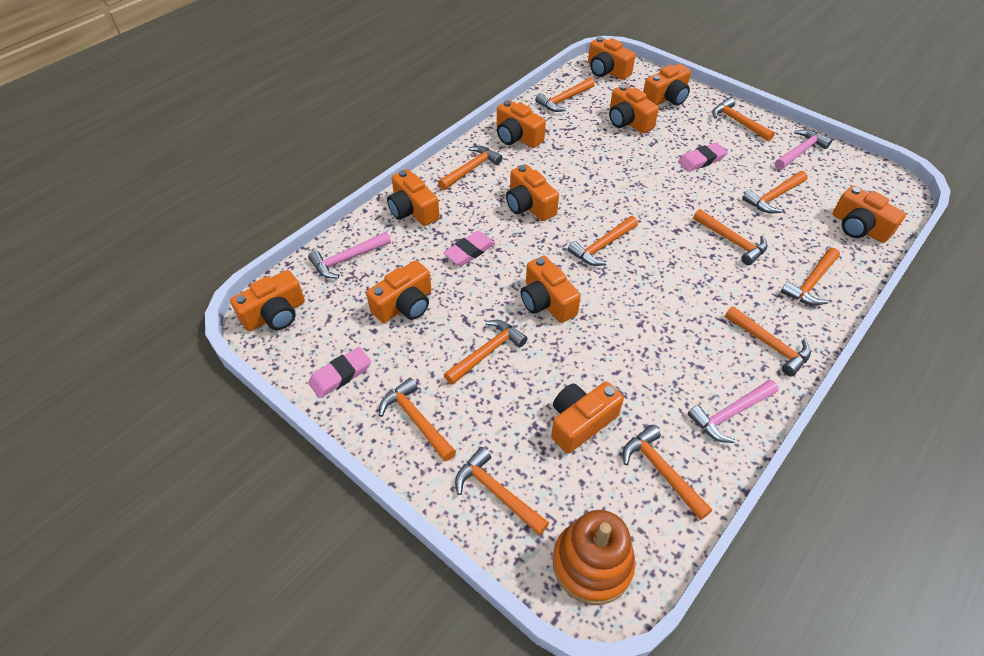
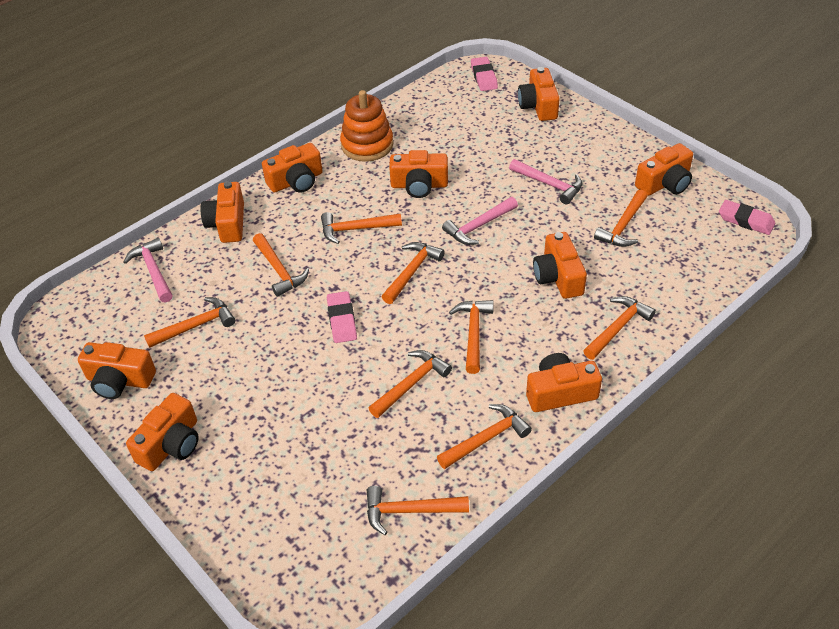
orange camera: 11 -> 9
orange hammer: 12 -> 10

